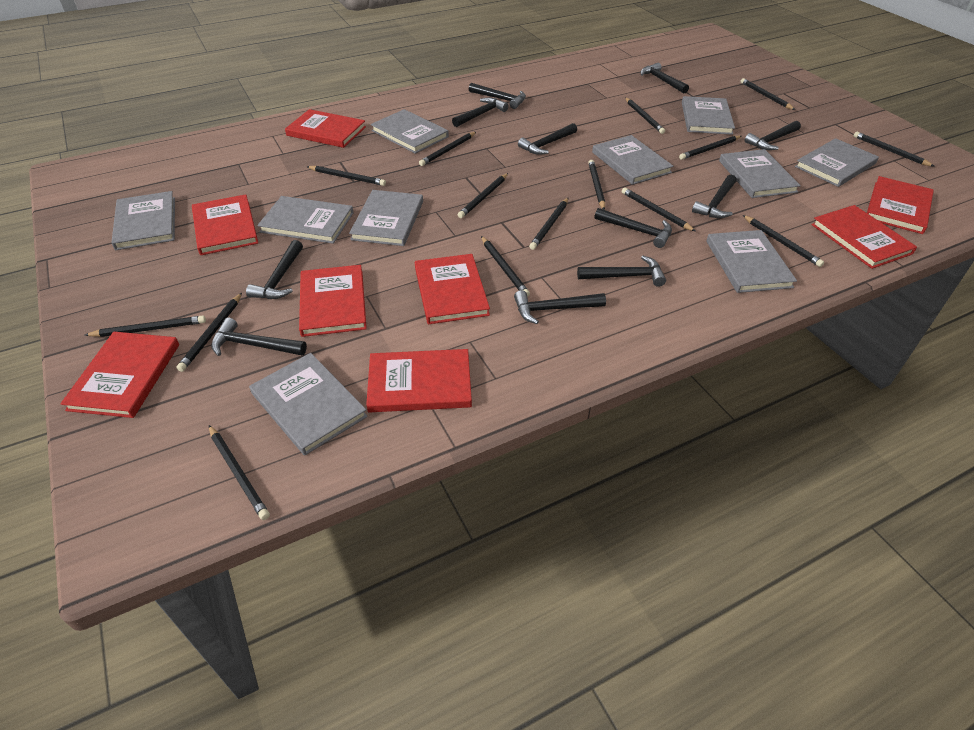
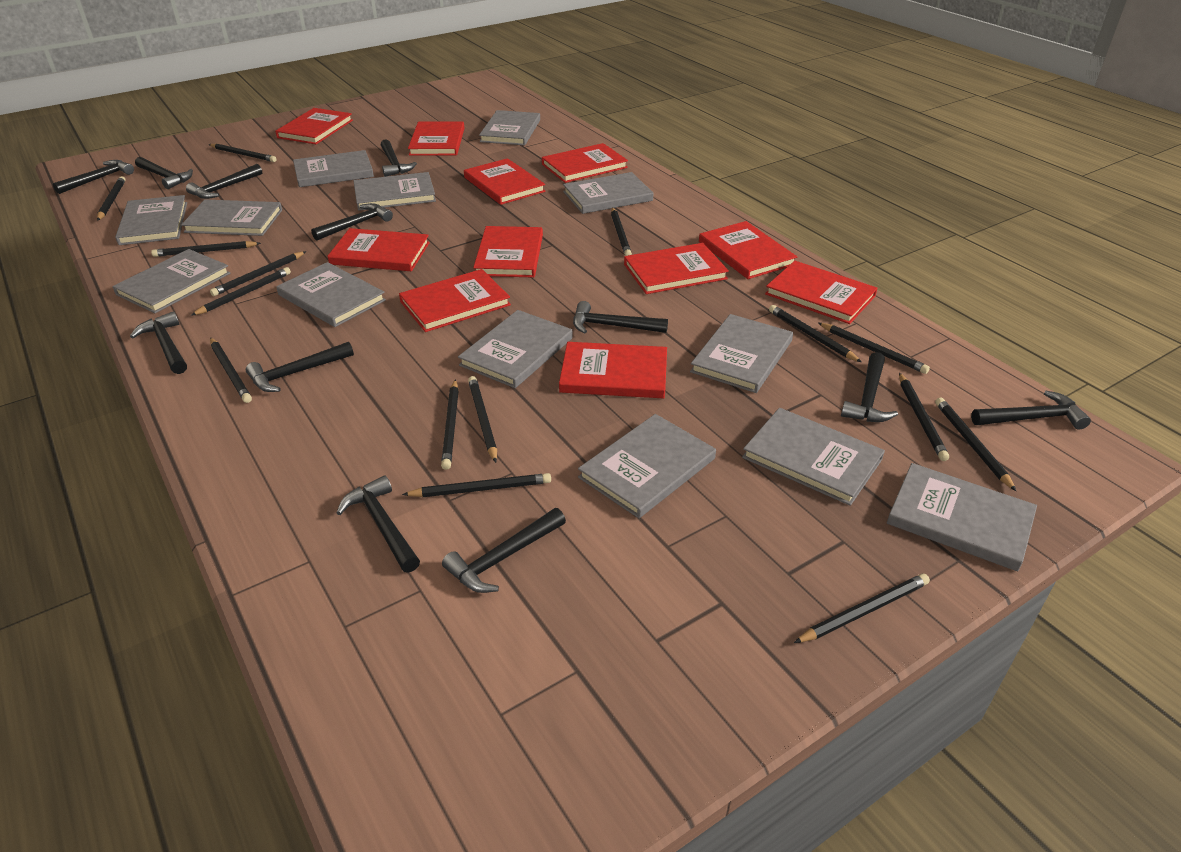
black hammer: 11 -> 12
grey book: 10 -> 13
red book: 8 -> 11

